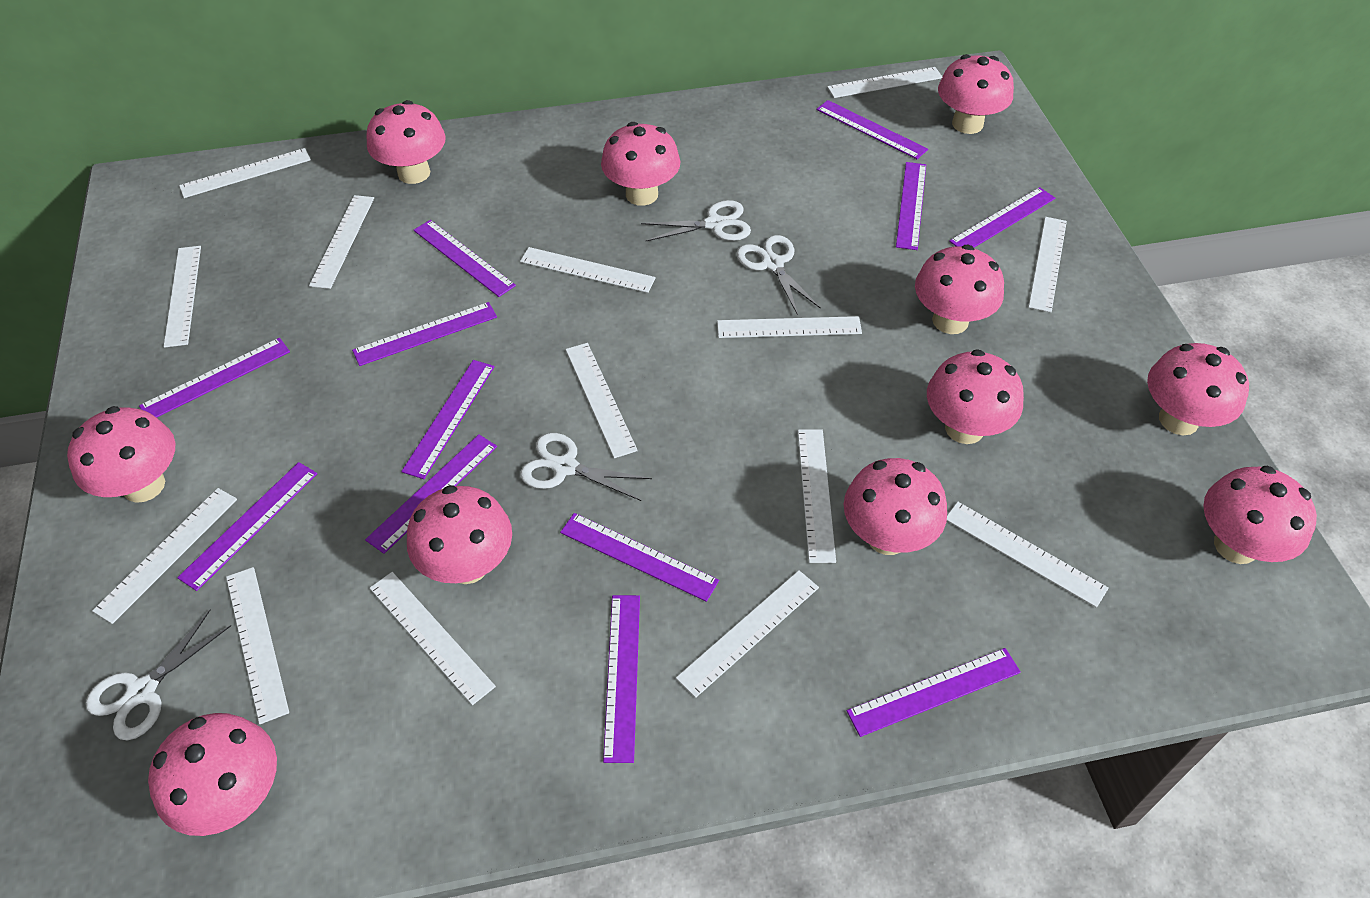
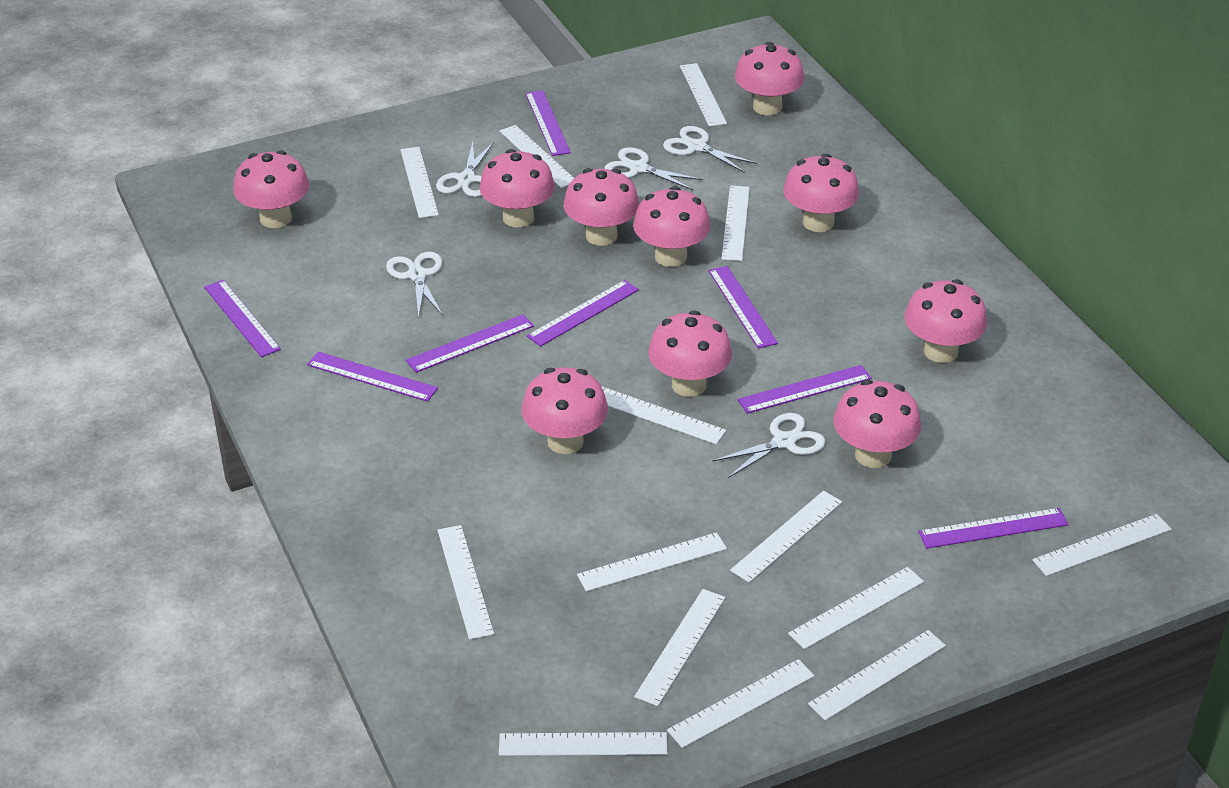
pink mushroom: 11 -> 10
purple ruler: 12 -> 8
white scissors: 4 -> 5

